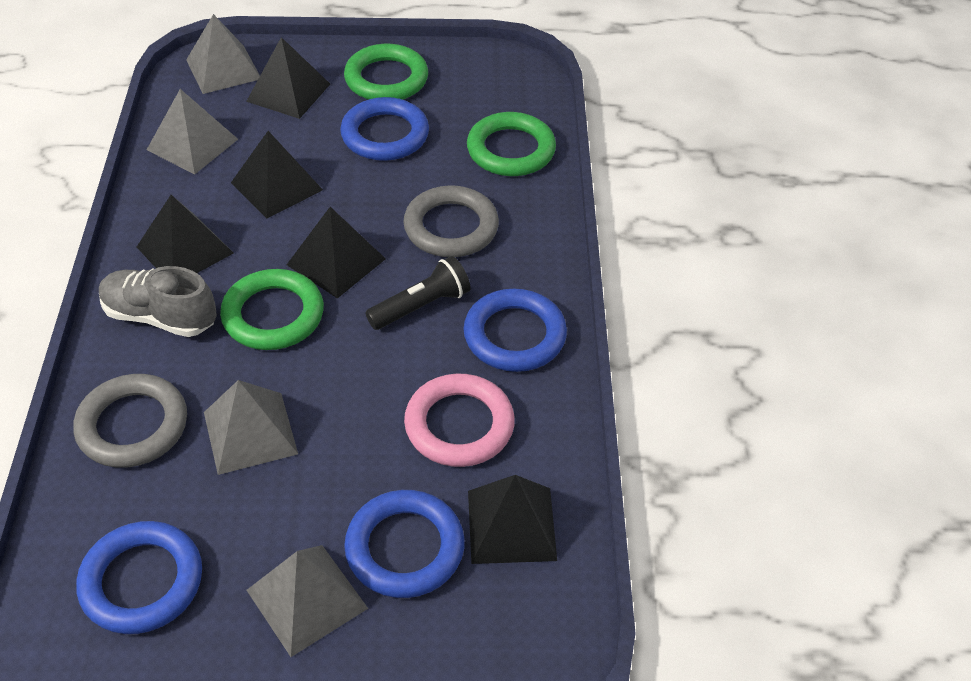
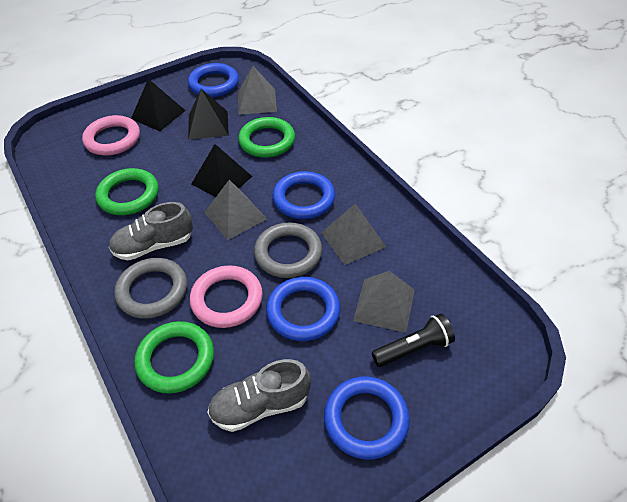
black pyramid: 5 -> 3
grey shoe: 1 -> 2
pink ring: 1 -> 2

